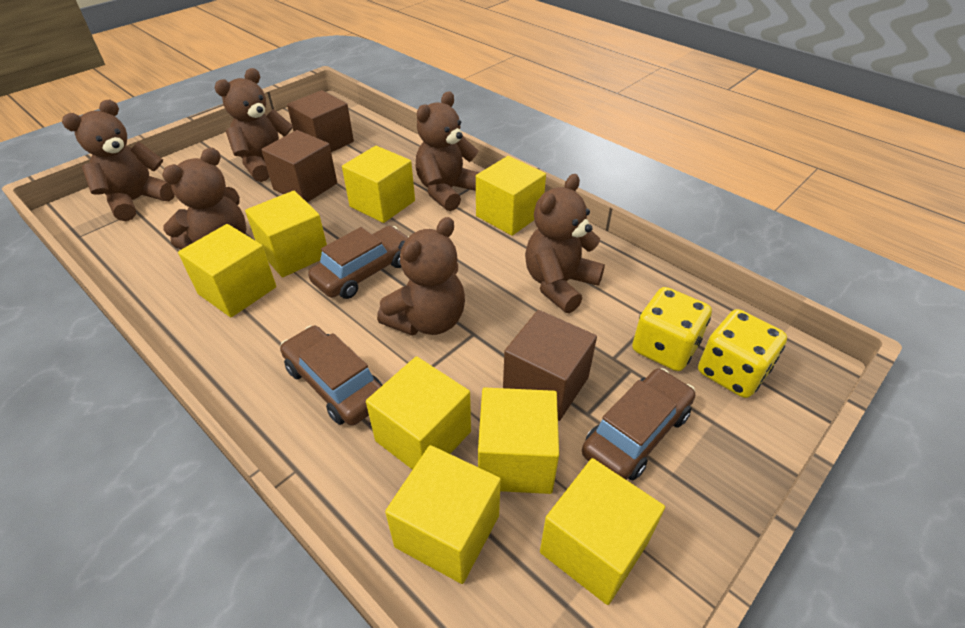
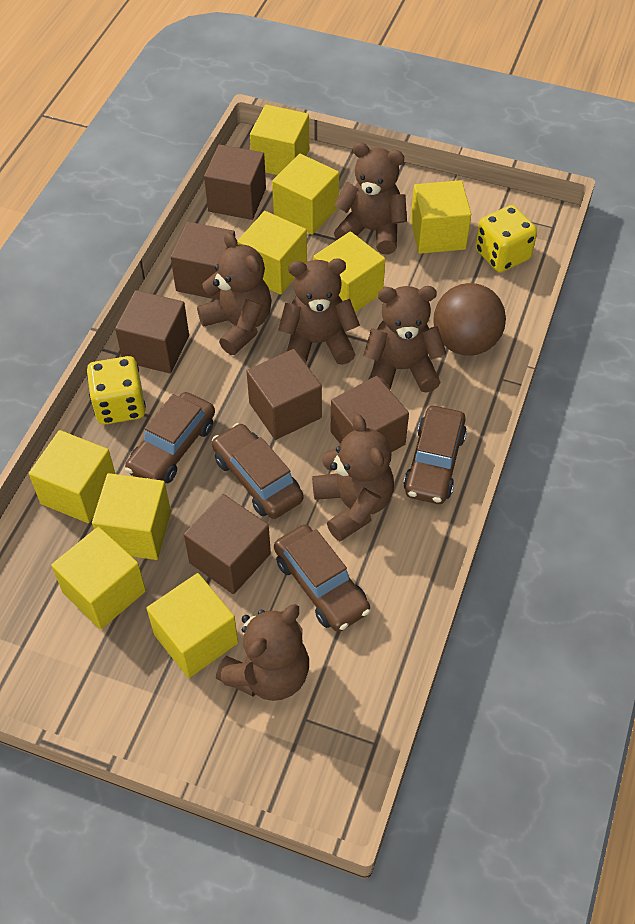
brown ball: 0 -> 1
brown car: 3 -> 4
brown cube: 3 -> 6
yellow cube: 8 -> 9

